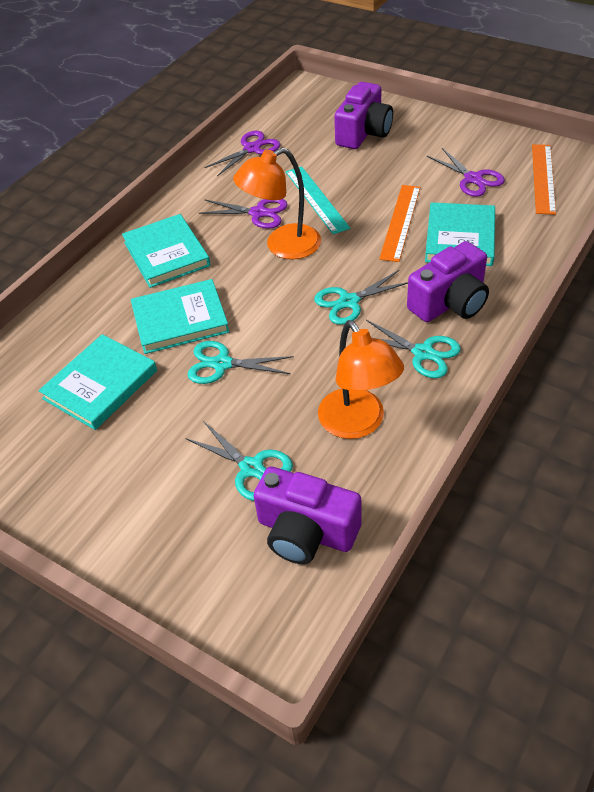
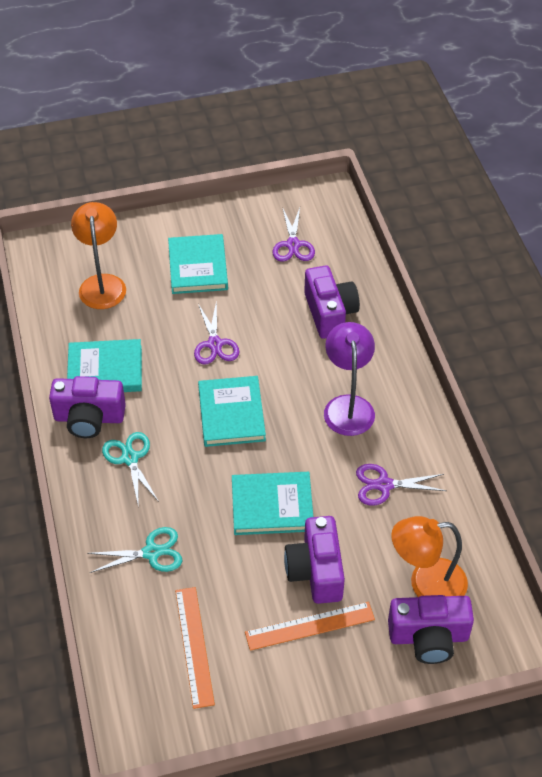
purple camera: 3 -> 4
purple lamp: 0 -> 1
turquoise ruler: 1 -> 0
turquoise scissors: 4 -> 2

